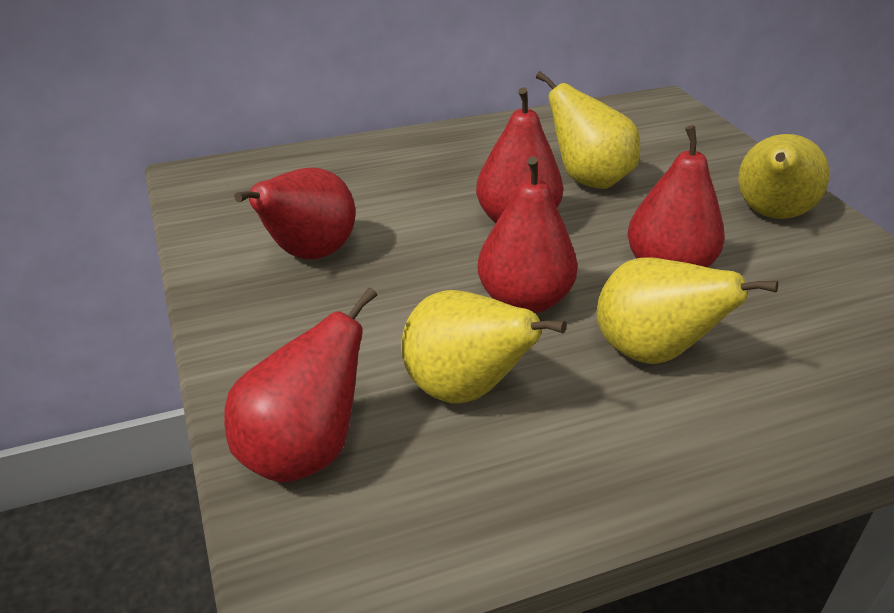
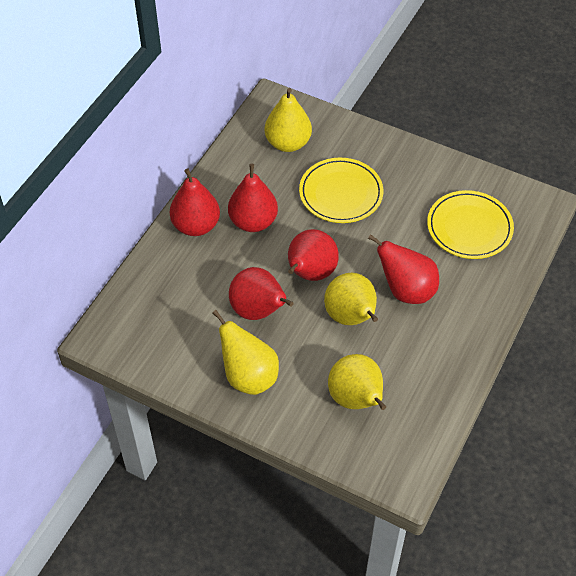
yellow plate: 0 -> 2

